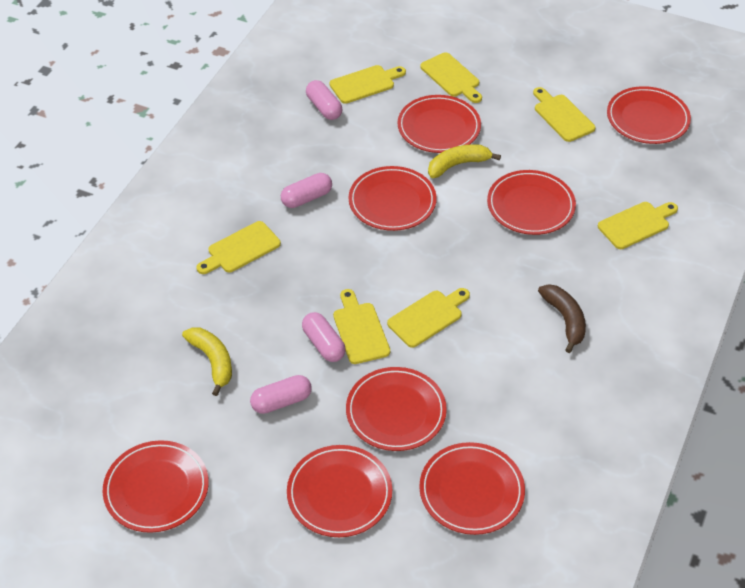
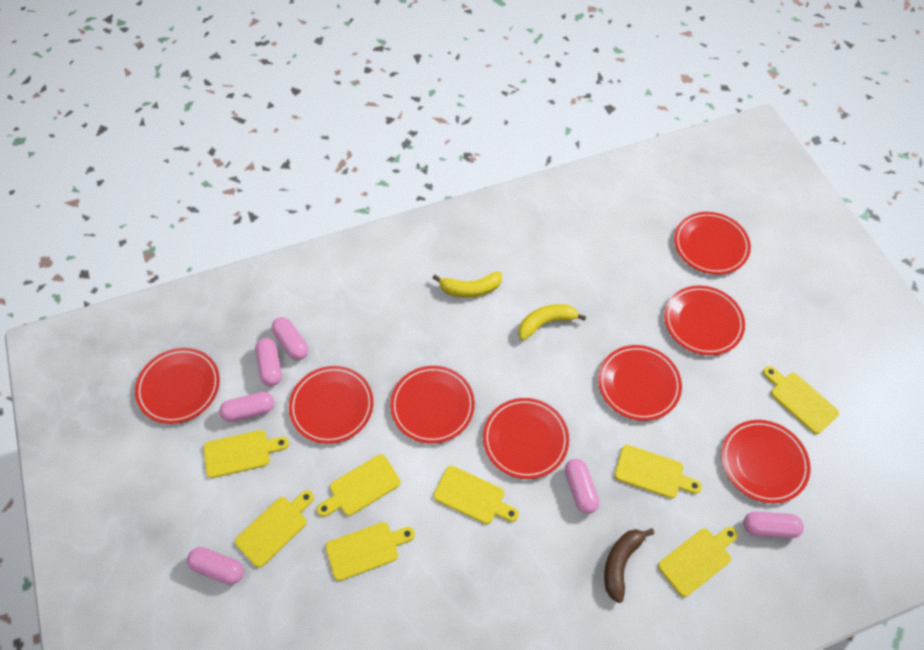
pink capsule: 4 -> 6
yellow cutting board: 7 -> 8

